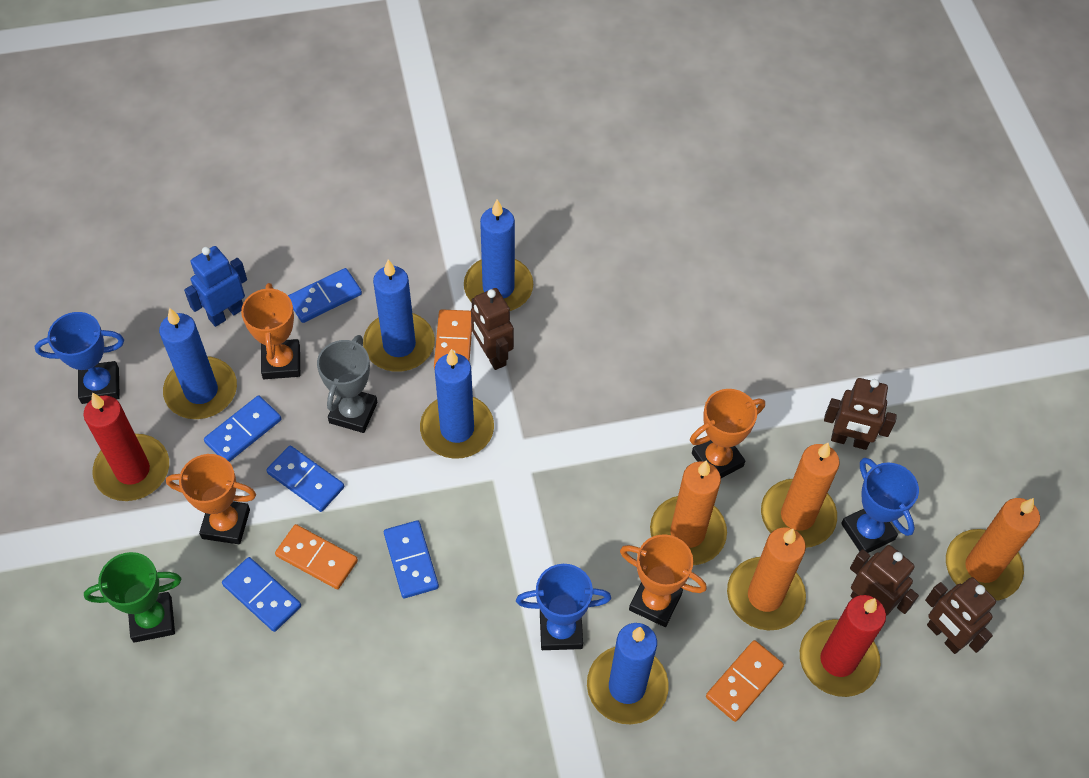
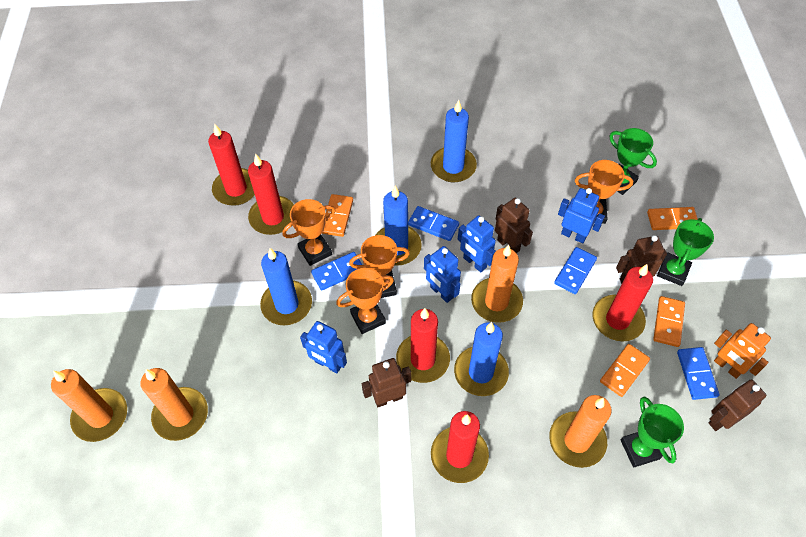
blue candle: 5 -> 4
blue domino: 5 -> 4
blue robot: 1 -> 4
blue trophy: 3 -> 0
green trophy: 1 -> 3
grey trophy: 1 -> 0
orange domino: 3 -> 4
orange robot: 0 -> 1
red candle: 2 -> 5

